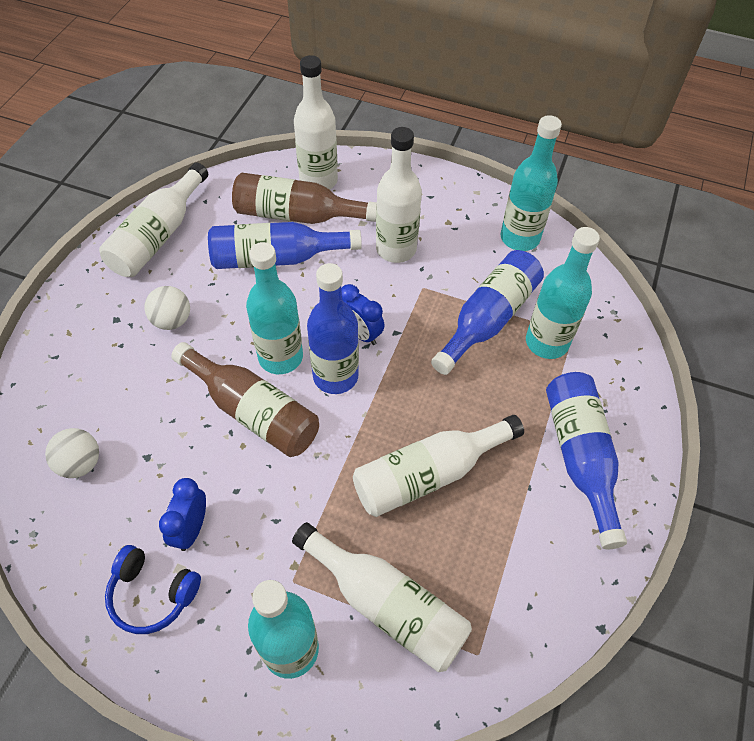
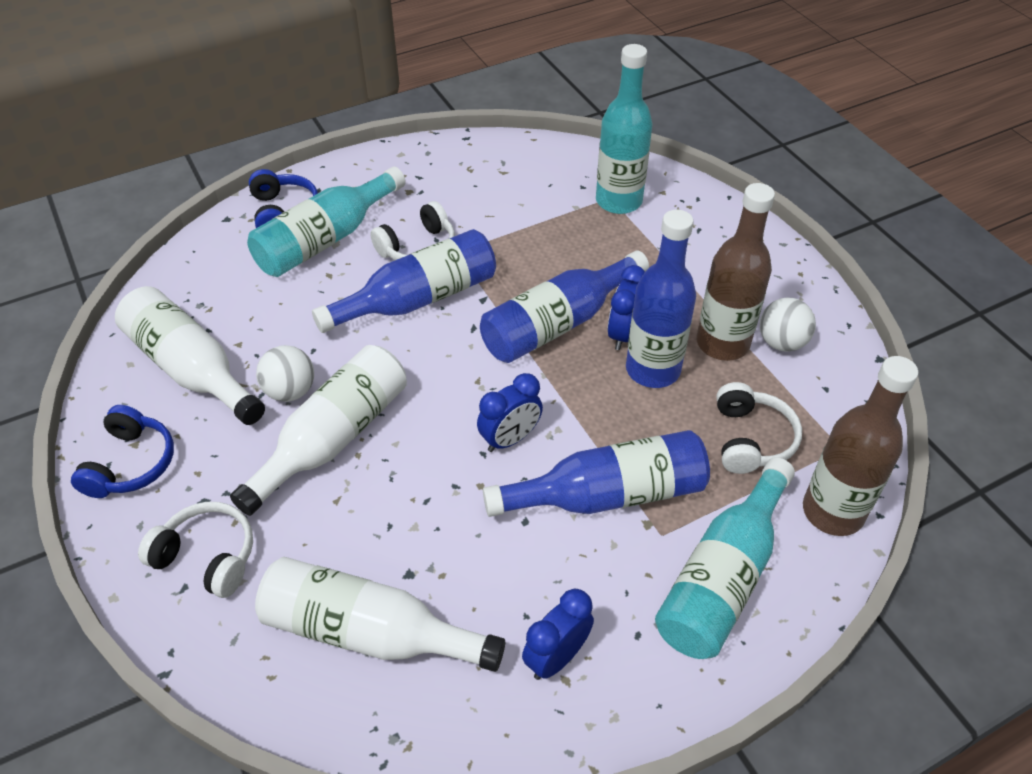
blue clock: 2 -> 3
blue headphones: 1 -> 2
turquoise bottle: 4 -> 3
white bottle: 5 -> 3
white headphones: 0 -> 3

